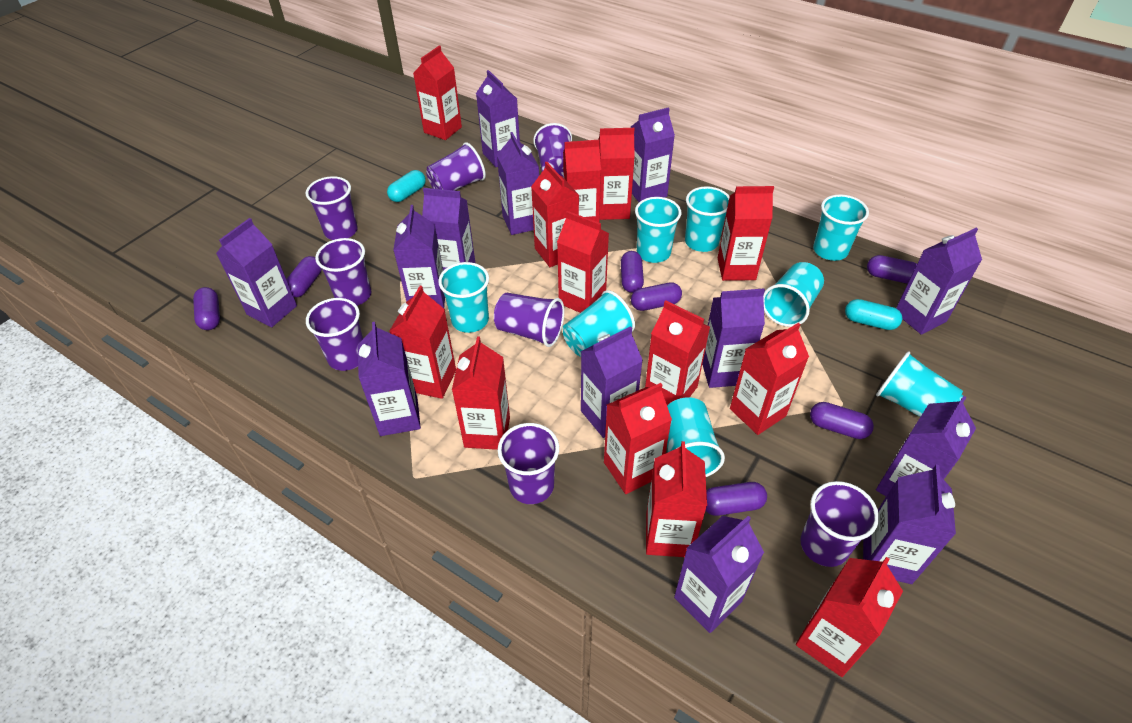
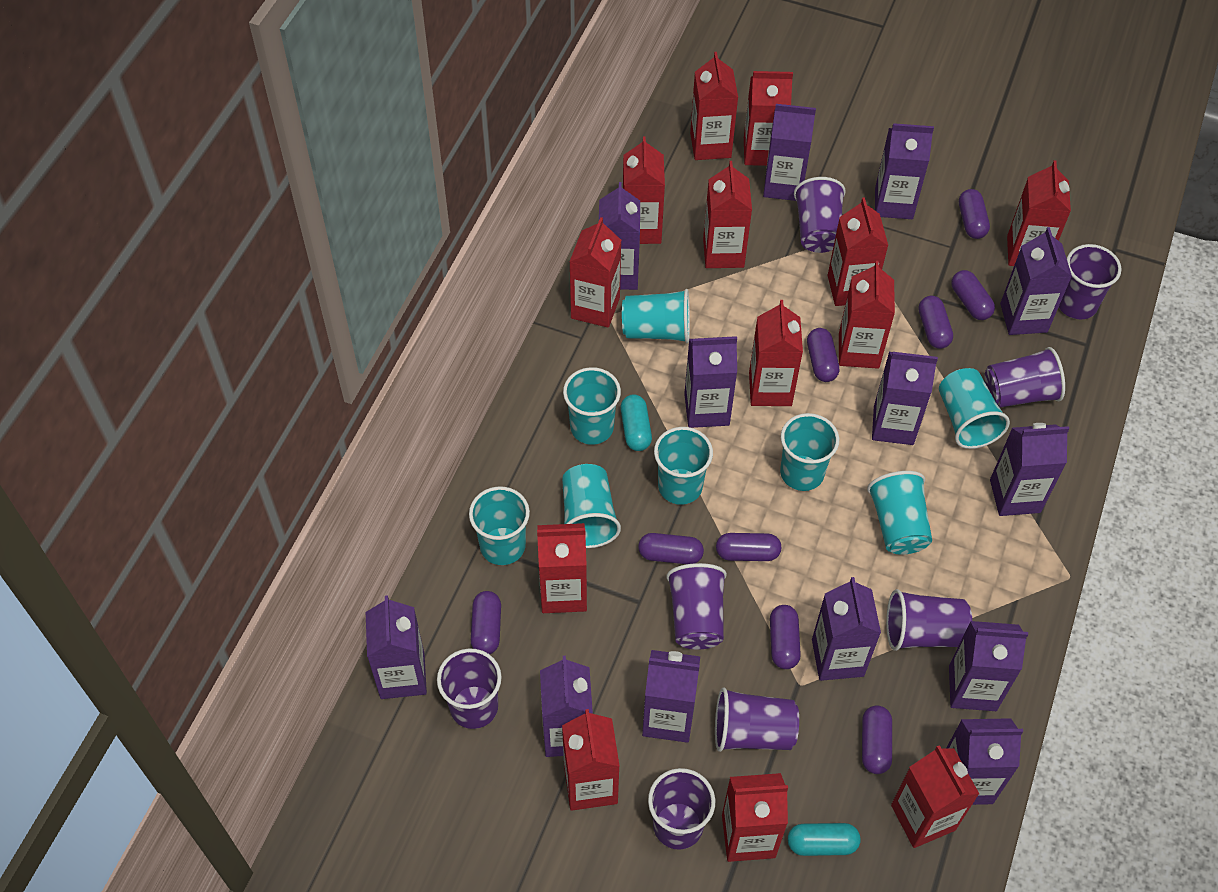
purple capsule: 7 -> 9

